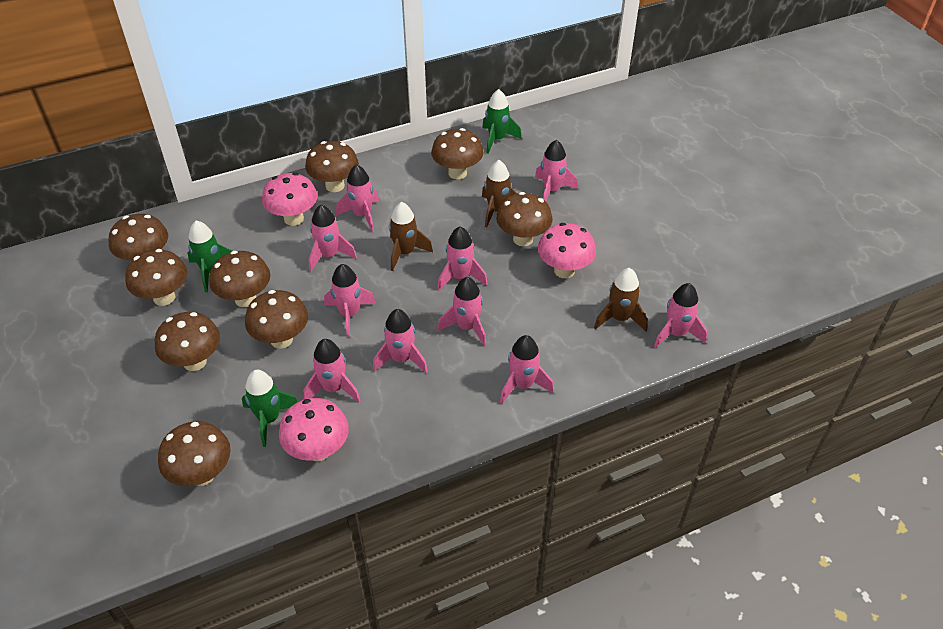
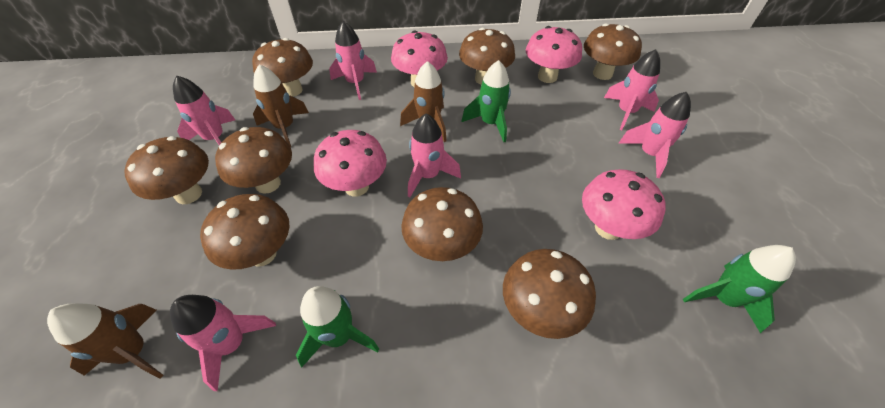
brown mushroom: 9 -> 8
pink mushroom: 3 -> 4
pink rocket: 10 -> 6

